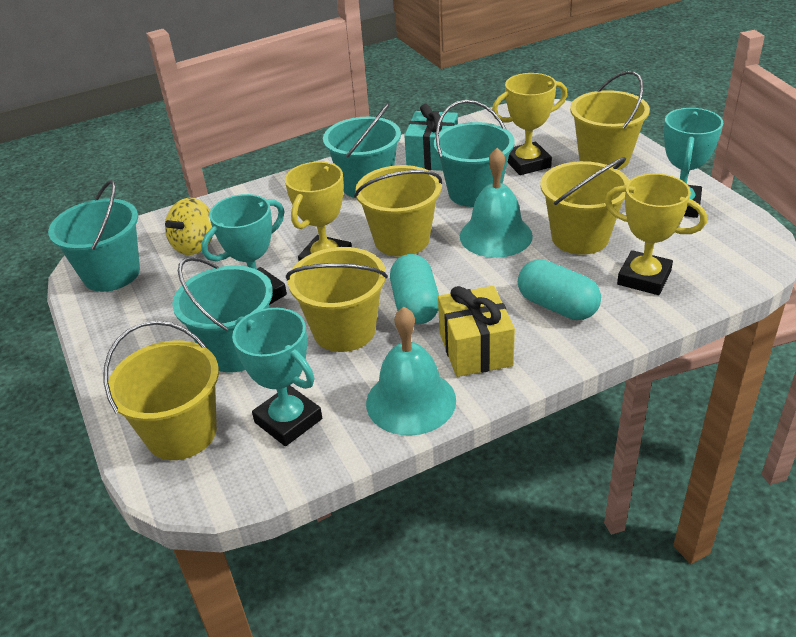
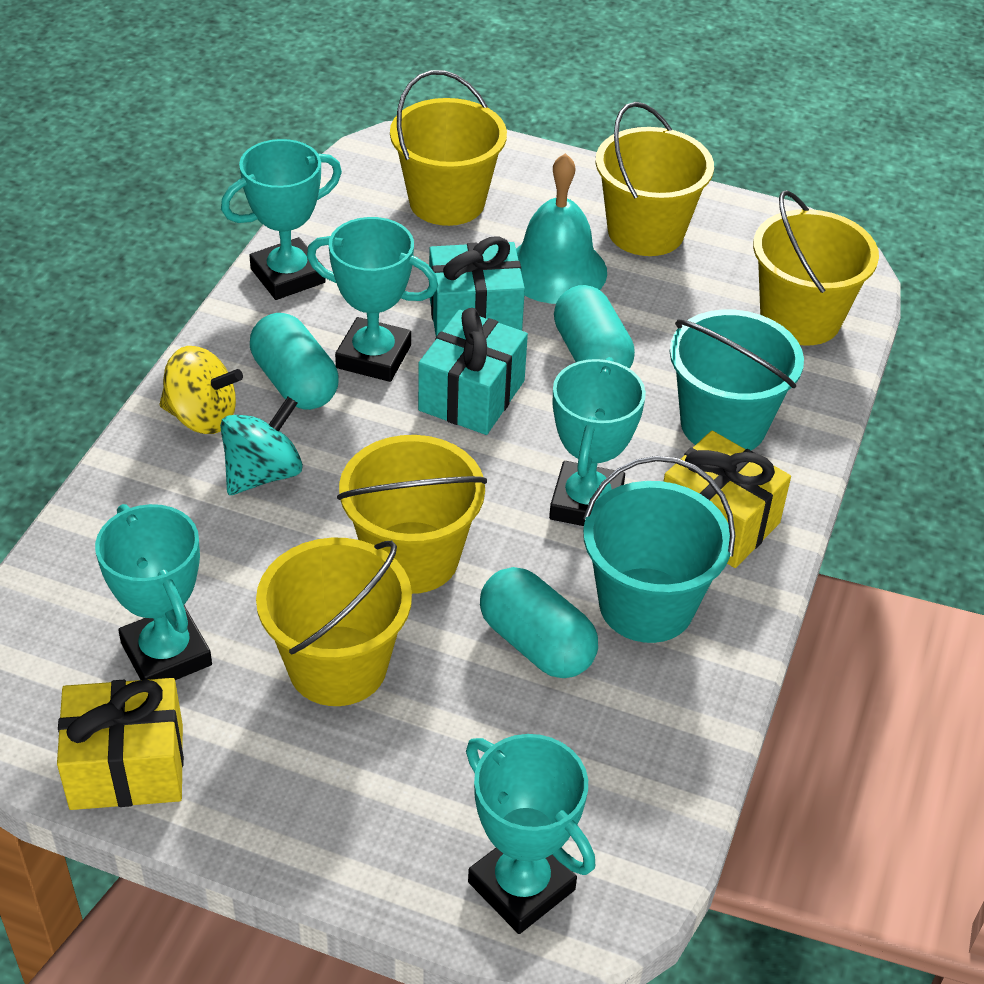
turquoise bell: 2 -> 1
turquoise bucket: 4 -> 2
turquoise capsule: 2 -> 3
turquoise gift: 1 -> 2
turquoise spinning top: 0 -> 1
turquoise trophy: 3 -> 5
yellow gift: 1 -> 2
yellow trophy: 3 -> 0

